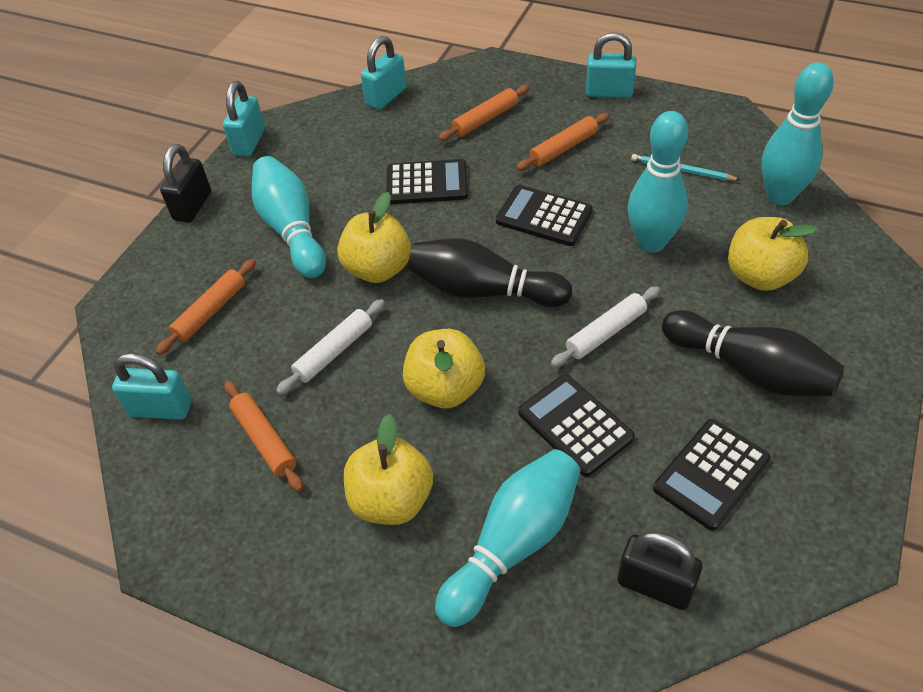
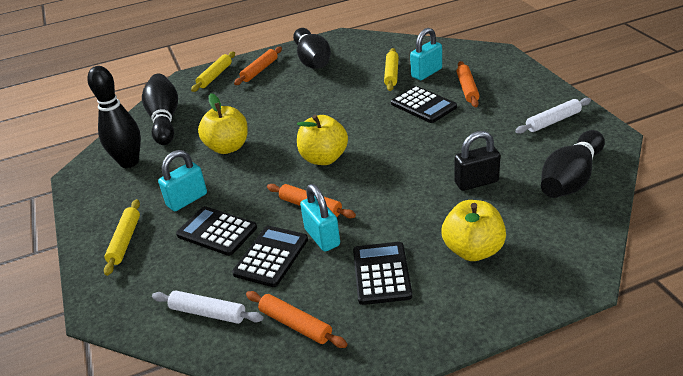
black bowling pin: 2 -> 4
black padlock: 2 -> 1
turquoise bowling pin: 4 -> 0
turquoise padlock: 4 -> 3
turquoise pencil: 1 -> 0
yellow apple: 4 -> 3
yellow rolling pin: 0 -> 3

